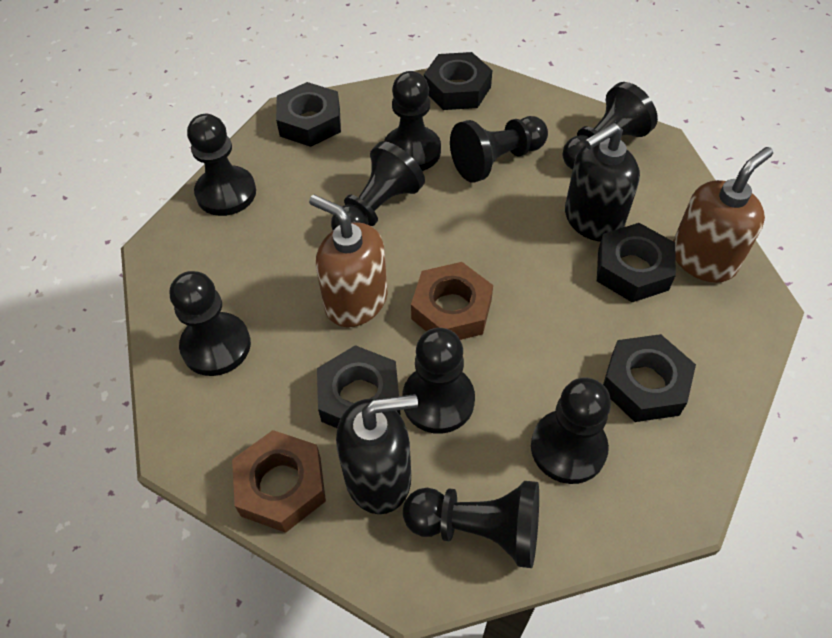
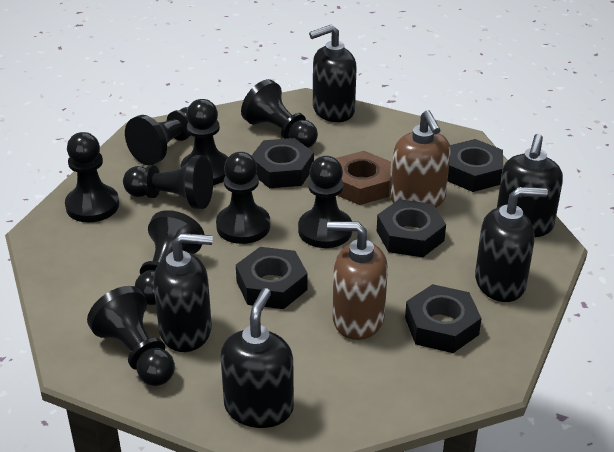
black soap dispenser: 2 -> 5
brown nut: 2 -> 1

